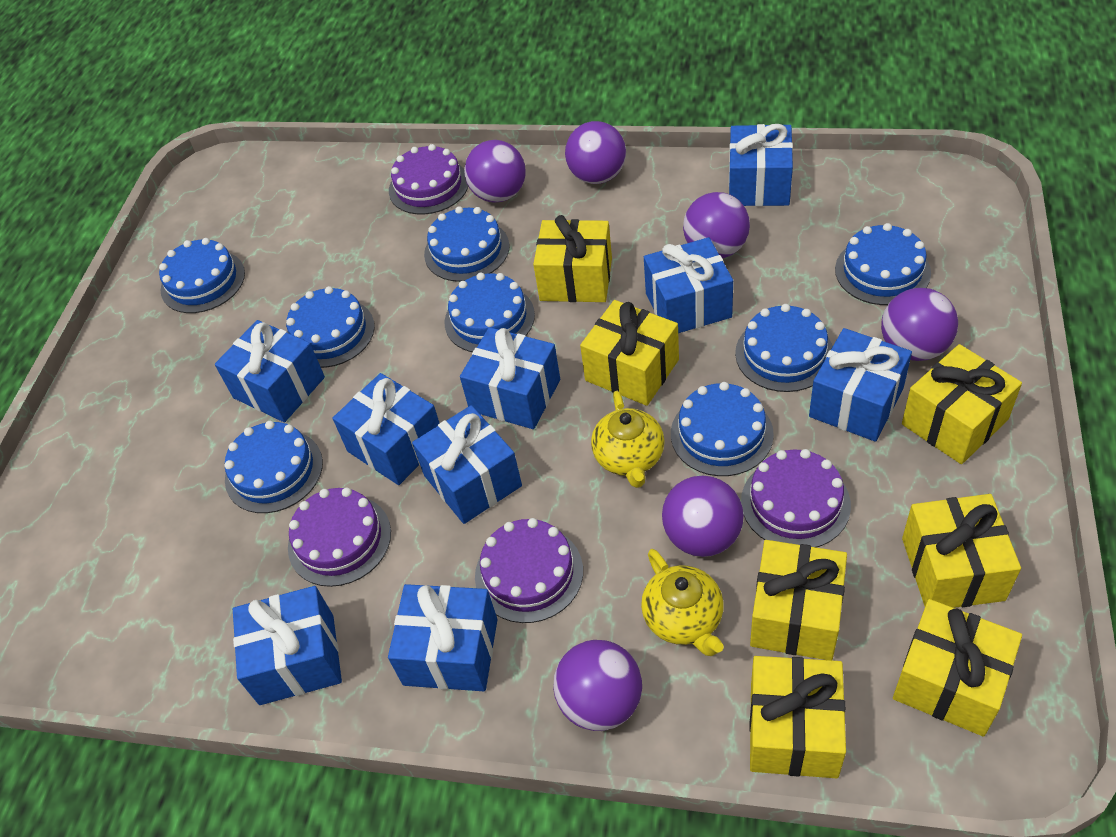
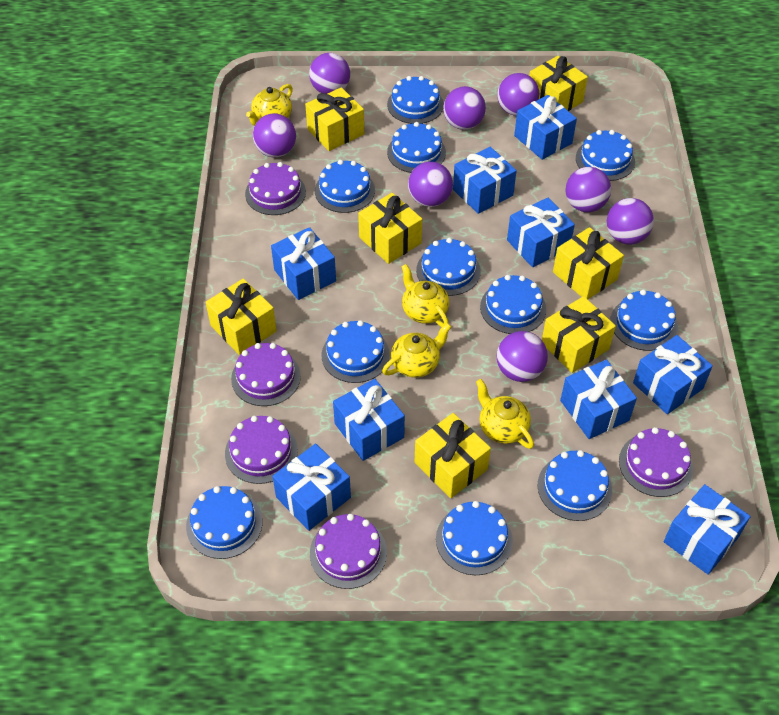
blue cake: 8 -> 11
purple ball: 6 -> 8
purple cake: 4 -> 5
yellow teapot: 2 -> 4

